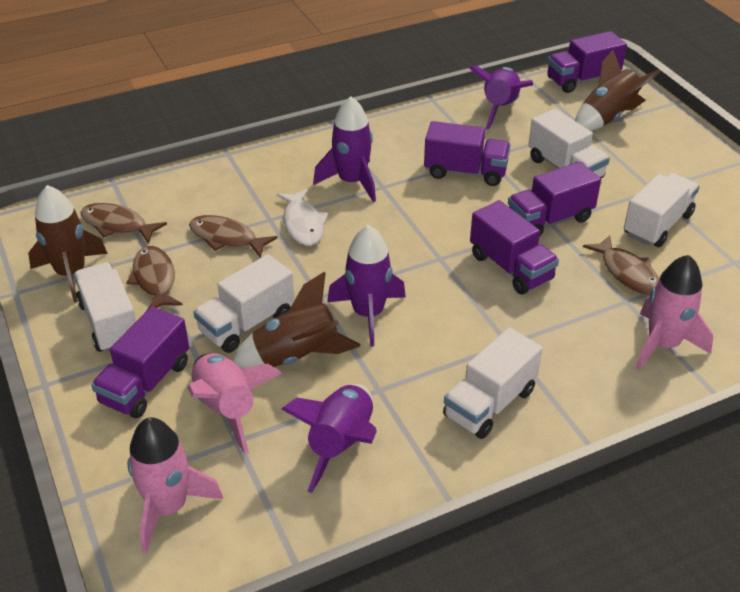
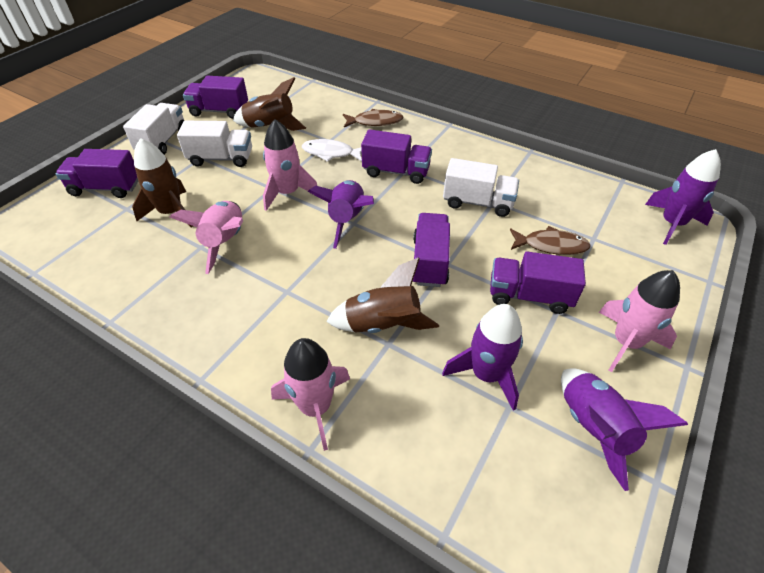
brown fish: 4 -> 2
pink rocket: 3 -> 4
white truck: 5 -> 3

